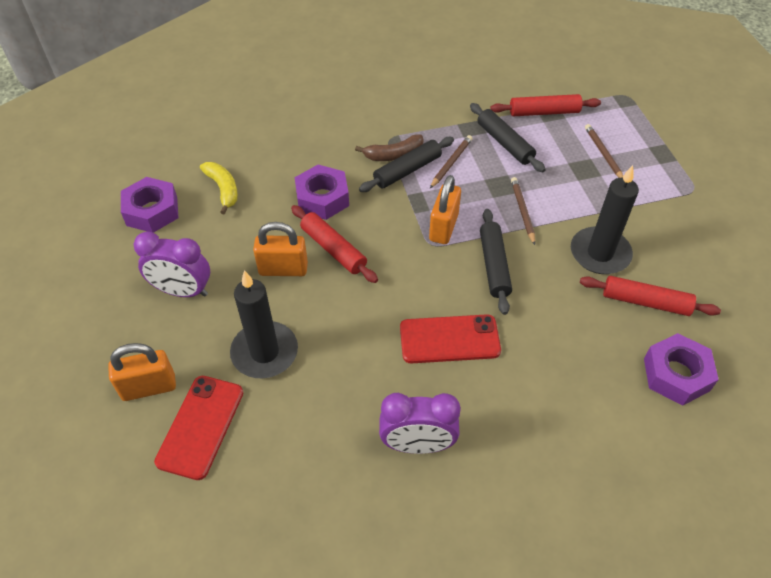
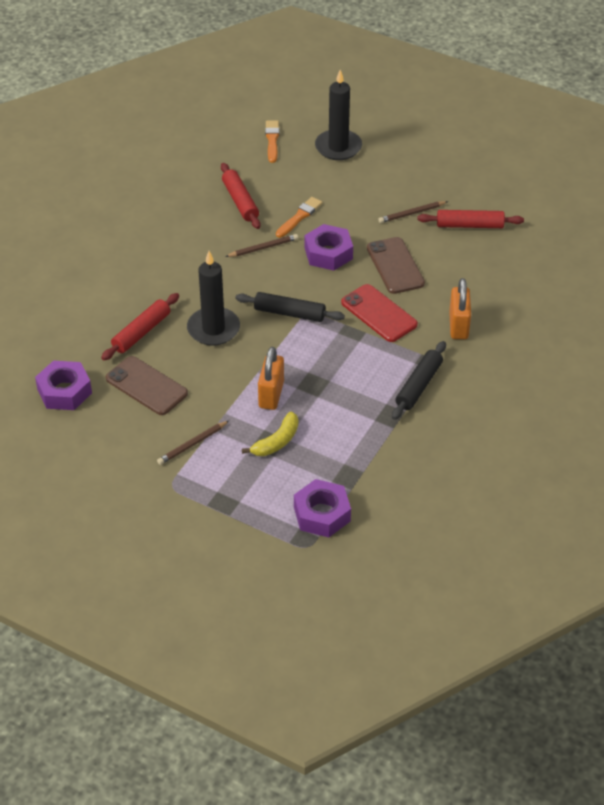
black rolling pin: 3 -> 2
brown banana: 1 -> 0
brown phone: 0 -> 2
orange brush: 0 -> 2
orange padlock: 3 -> 2
purple clock: 2 -> 0
red phone: 2 -> 1

